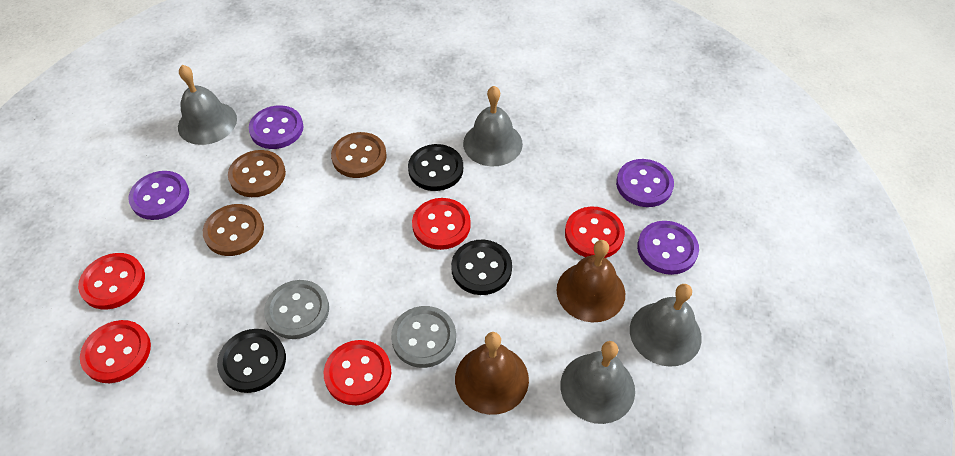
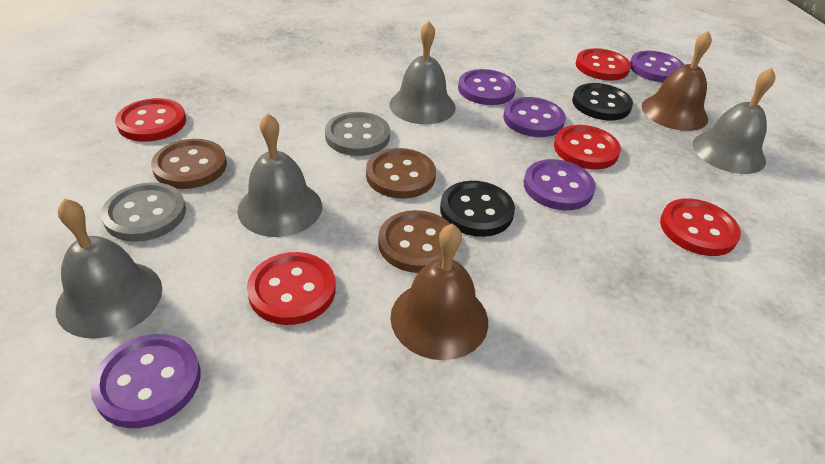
black button: 3 -> 2
purple button: 4 -> 5

